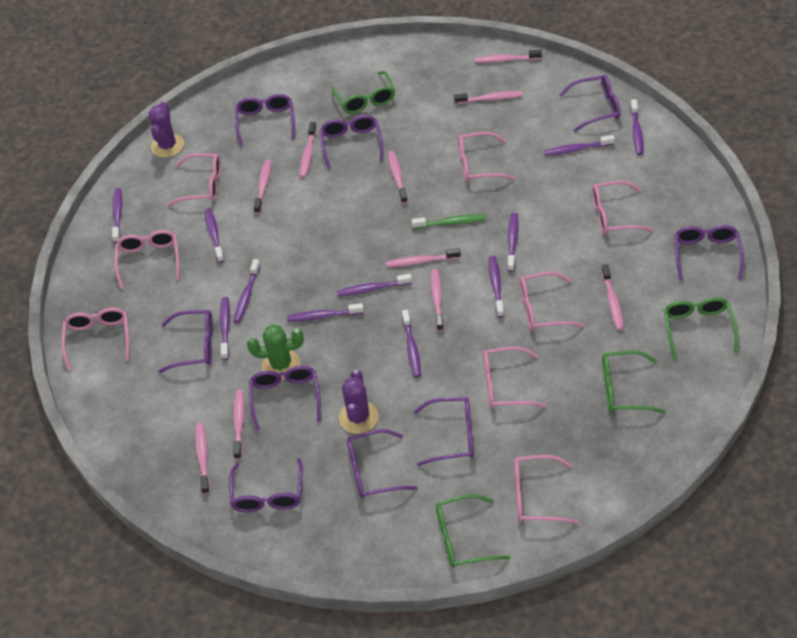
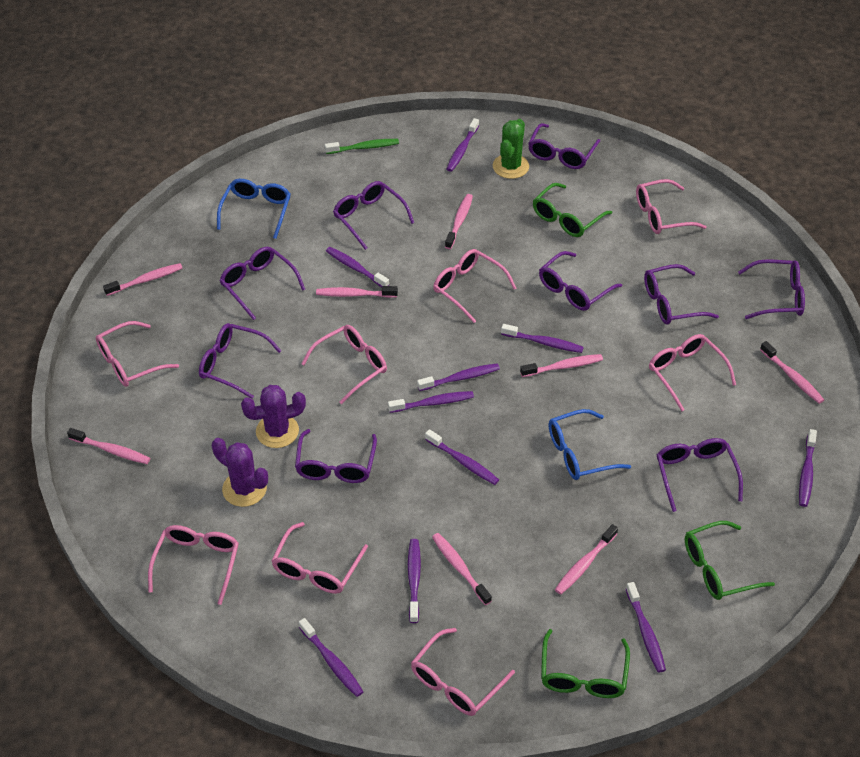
blue glasses: 0 -> 2
green glasses: 4 -> 3
pink toothbrush: 10 -> 8
purple toothbrush: 11 -> 10

